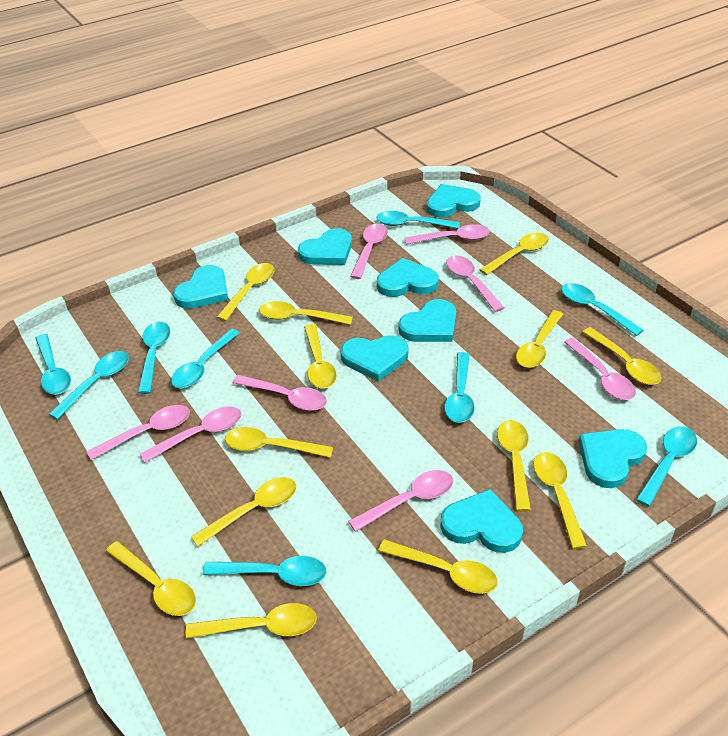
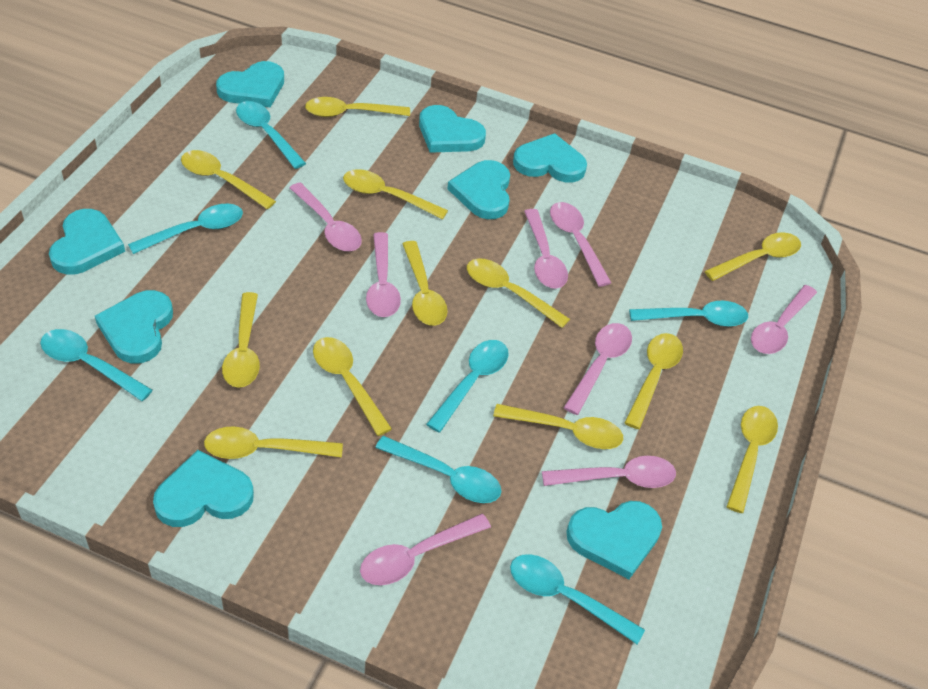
turquoise spoon: 9 -> 7
yellow spoon: 13 -> 12

